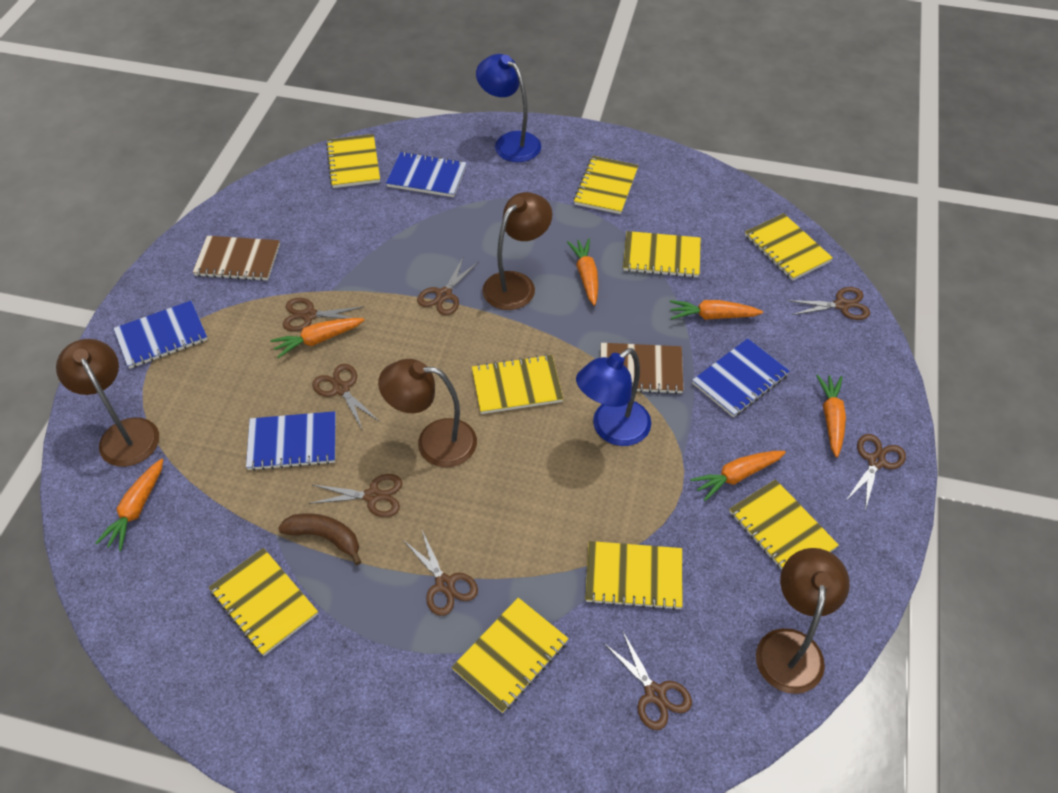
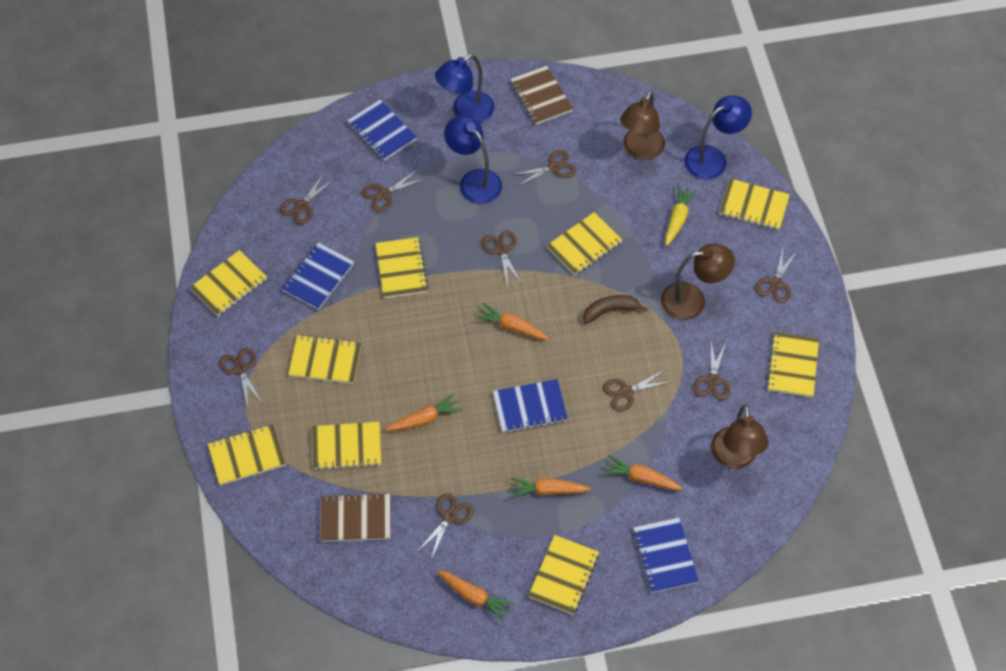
blue lamp: 2 -> 3
brown lamp: 4 -> 3
brown scissors: 8 -> 9
orange carrot: 6 -> 5
yellow carrot: 0 -> 1

